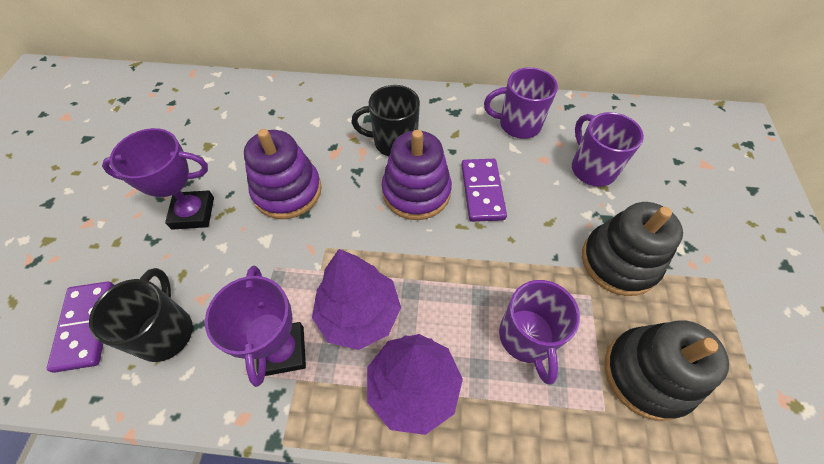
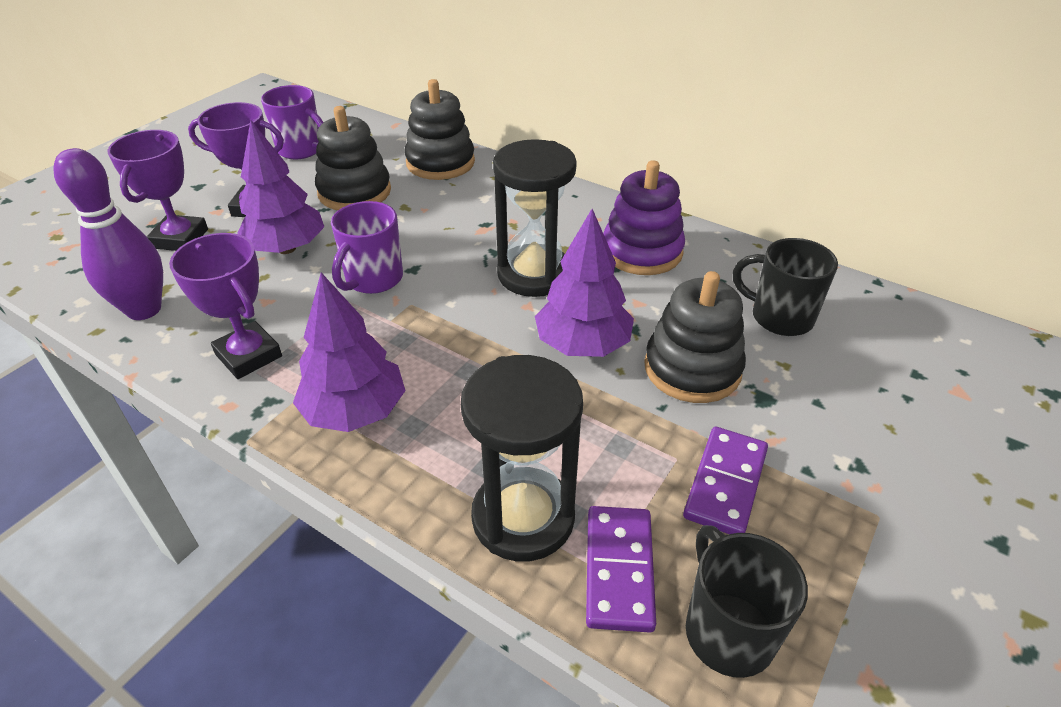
black hourglass: 0 -> 2
black stacking toy: 2 -> 3
purple bowling pin: 0 -> 1
purple mug: 3 -> 2
purple stacking toy: 2 -> 1
purple tree: 2 -> 3
purple trophy: 2 -> 3

